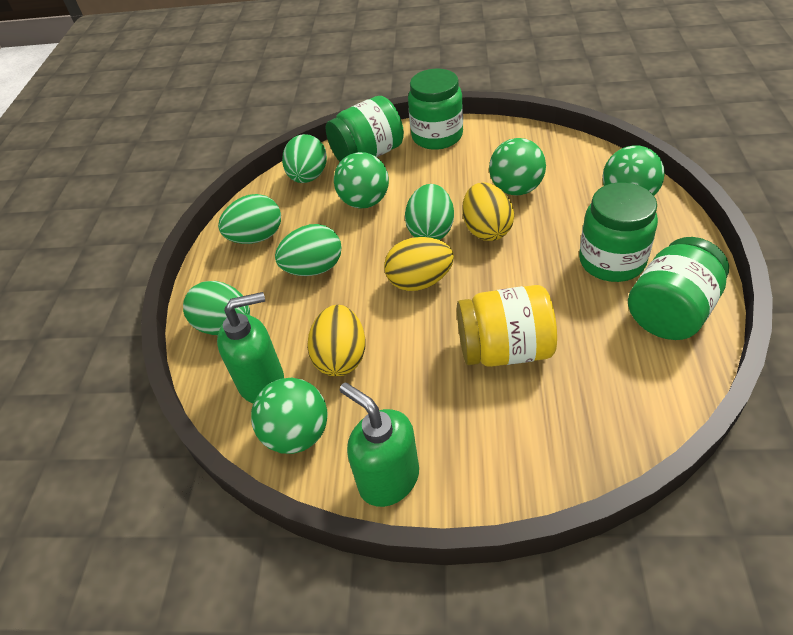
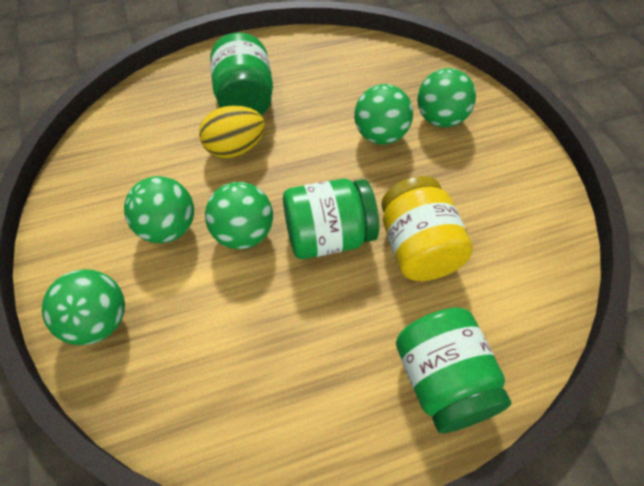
green ball: 4 -> 5
green egg: 5 -> 0
green jar: 4 -> 3
green soap dispenser: 2 -> 0
yellow egg: 3 -> 1

